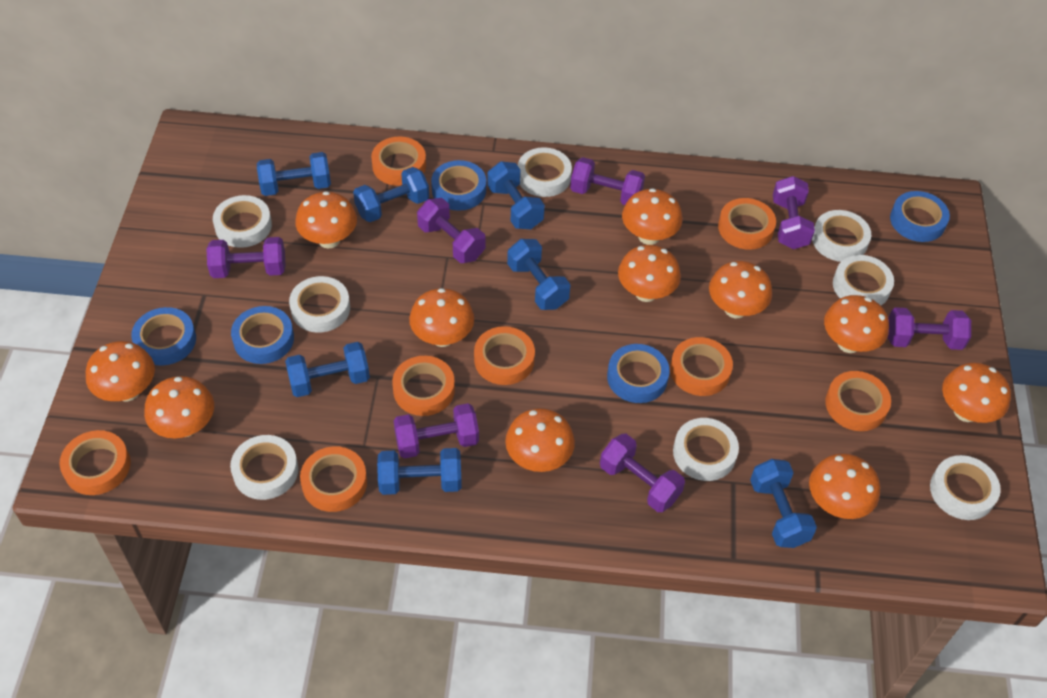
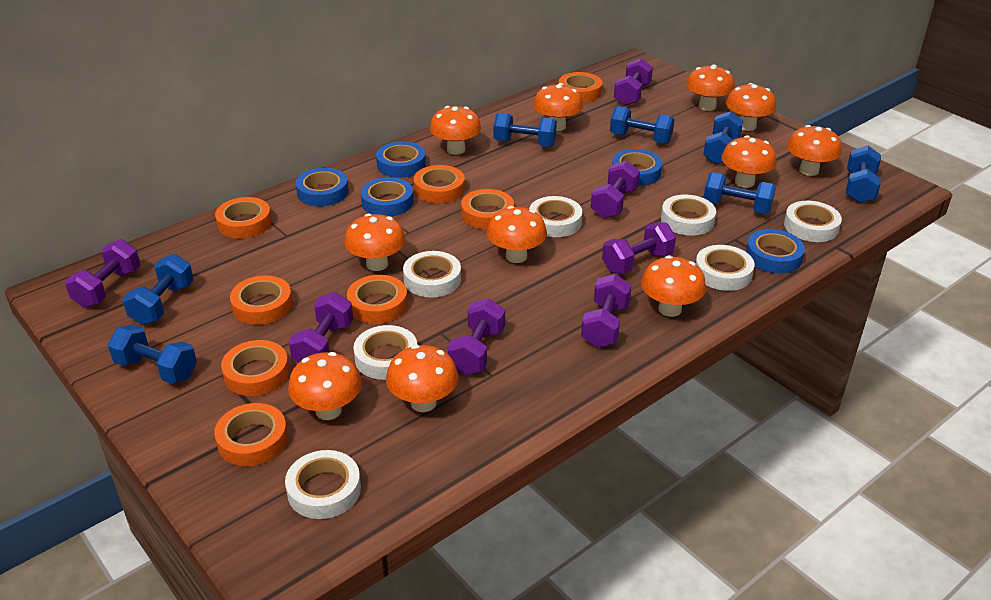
white tape: 8 -> 7

